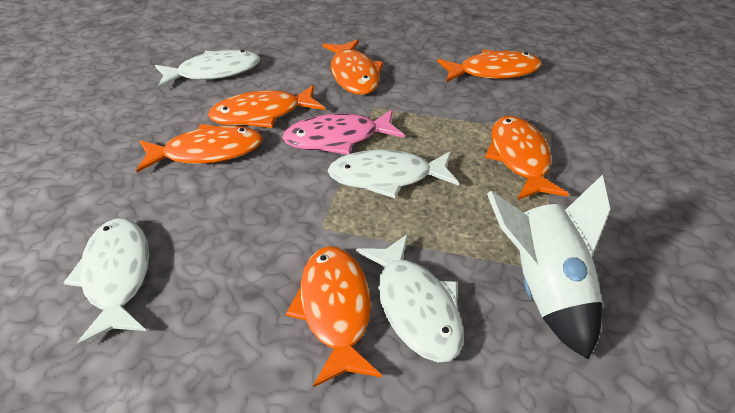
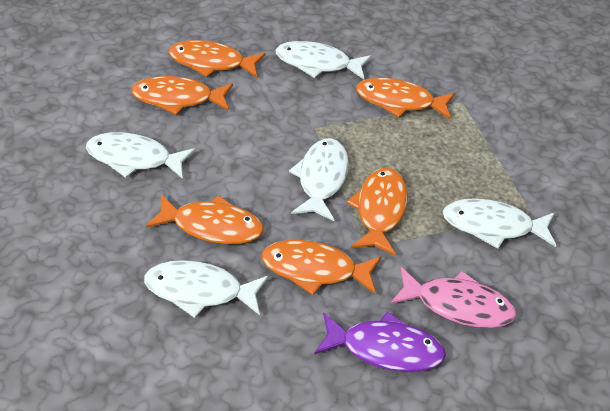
purple fish: 0 -> 1
white fish: 4 -> 5
white rocket: 1 -> 0

